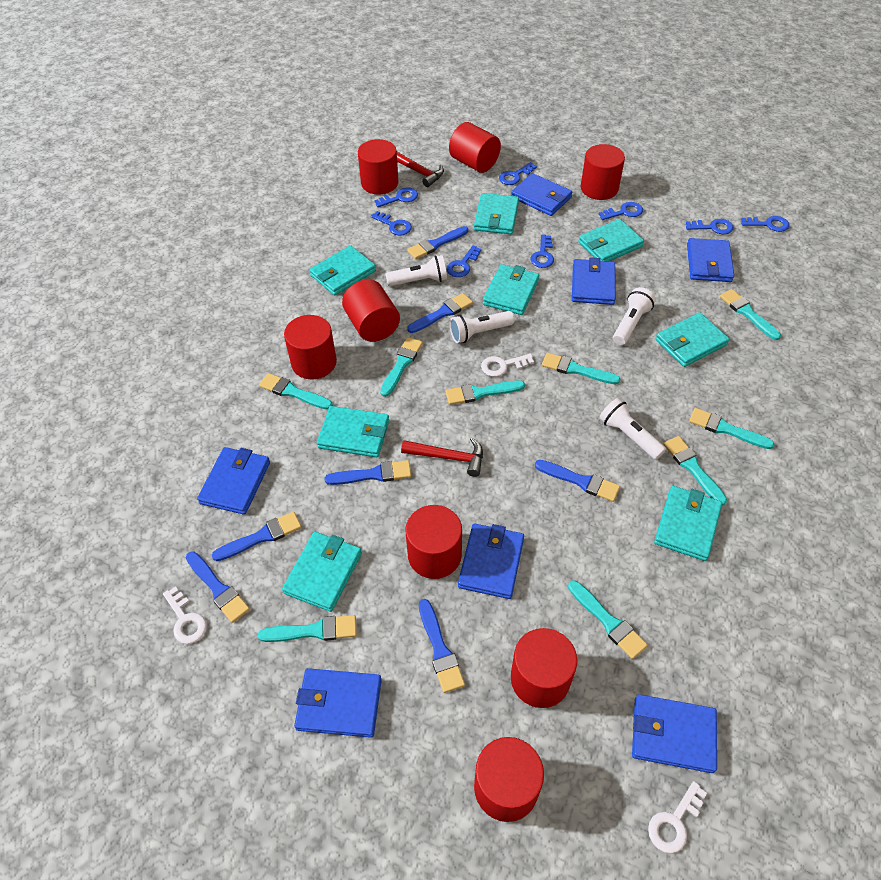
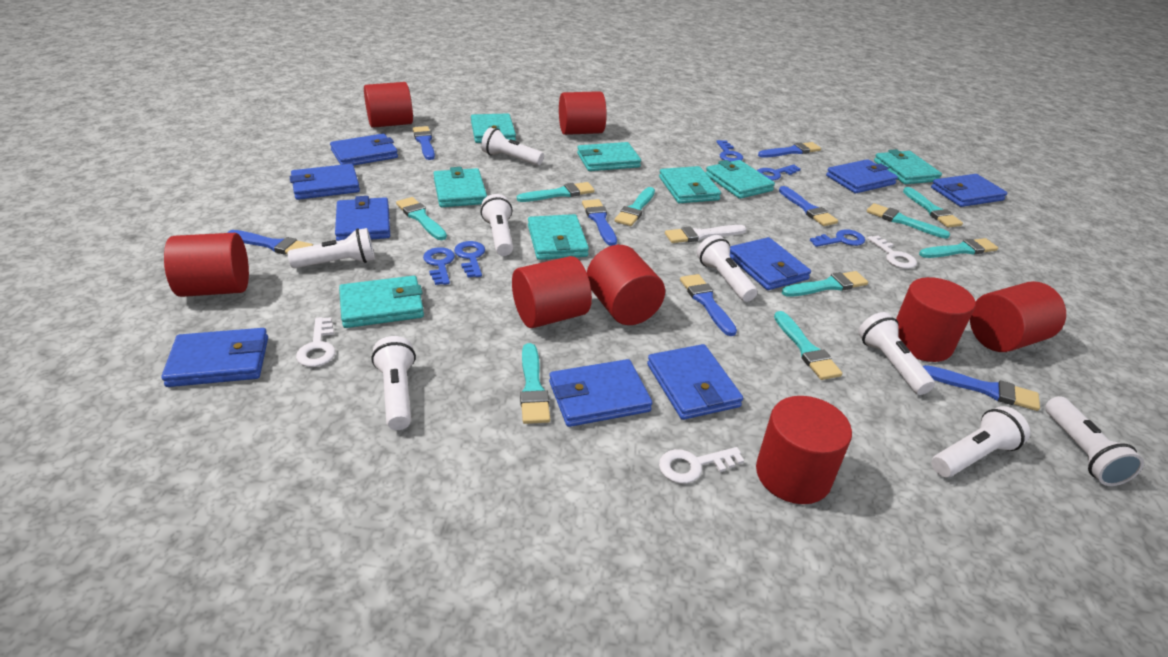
blue key: 8 -> 5
blue wallet: 7 -> 9
red hammer: 2 -> 0
white brush: 0 -> 1
white flashlight: 4 -> 8

